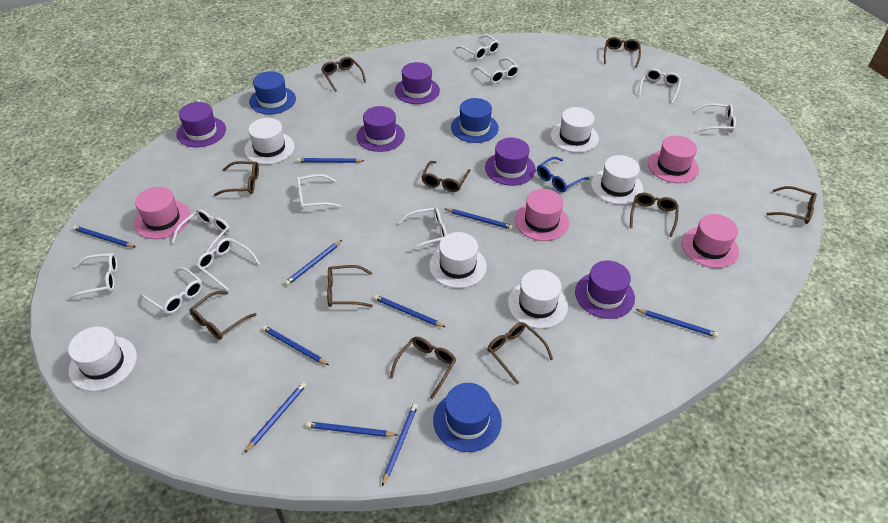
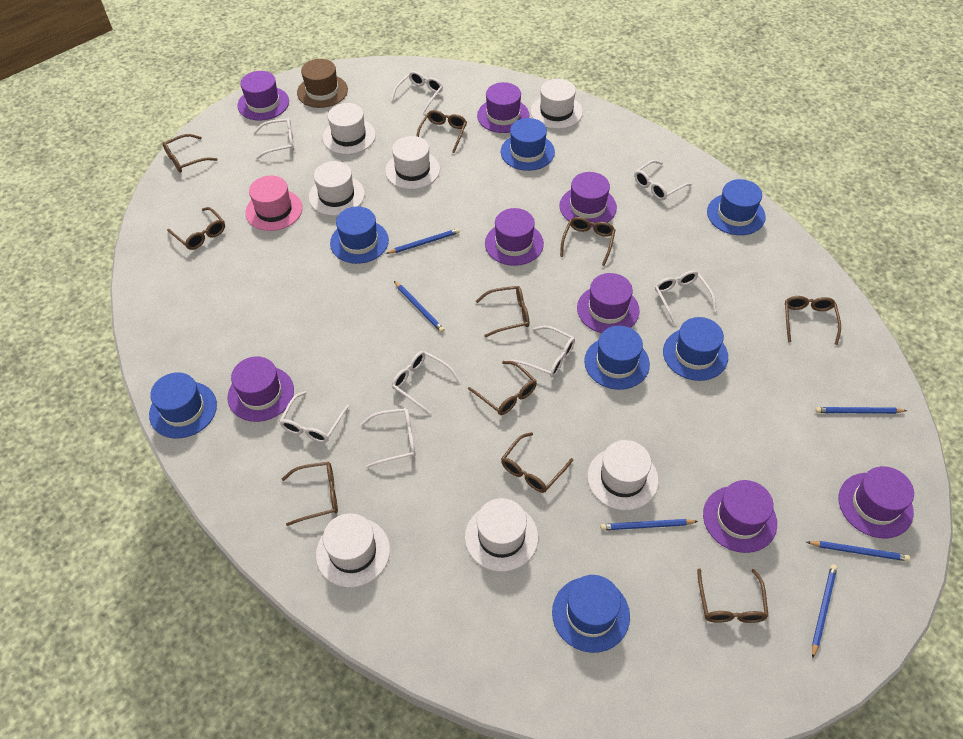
blue glasses: 1 -> 0
blue hat: 3 -> 7
blue pencil: 10 -> 6
brown hat: 0 -> 1
pink hat: 4 -> 1
purple hat: 5 -> 8
white glasses: 10 -> 8
white hat: 6 -> 7

